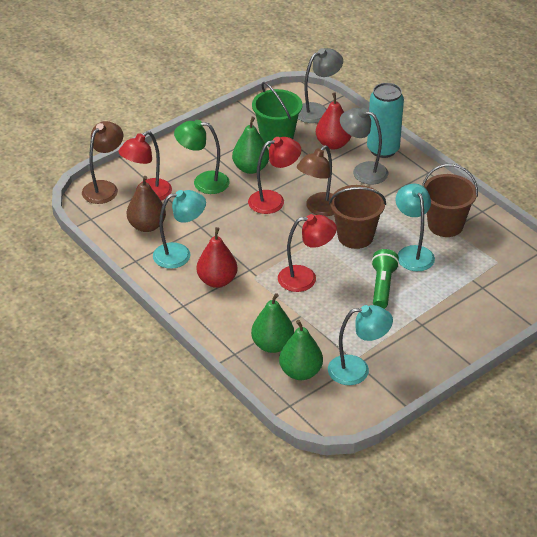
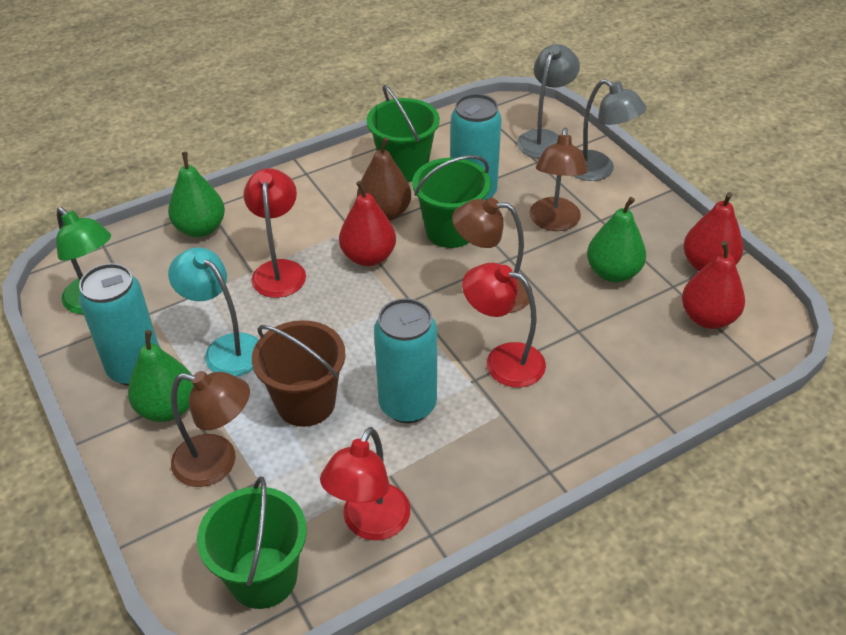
brown bucket: 2 -> 1
brown lamp: 2 -> 3
green bucket: 1 -> 3
green flashlight: 1 -> 0
red pear: 2 -> 3
turquoise can: 1 -> 3
turquoise lamp: 3 -> 1

